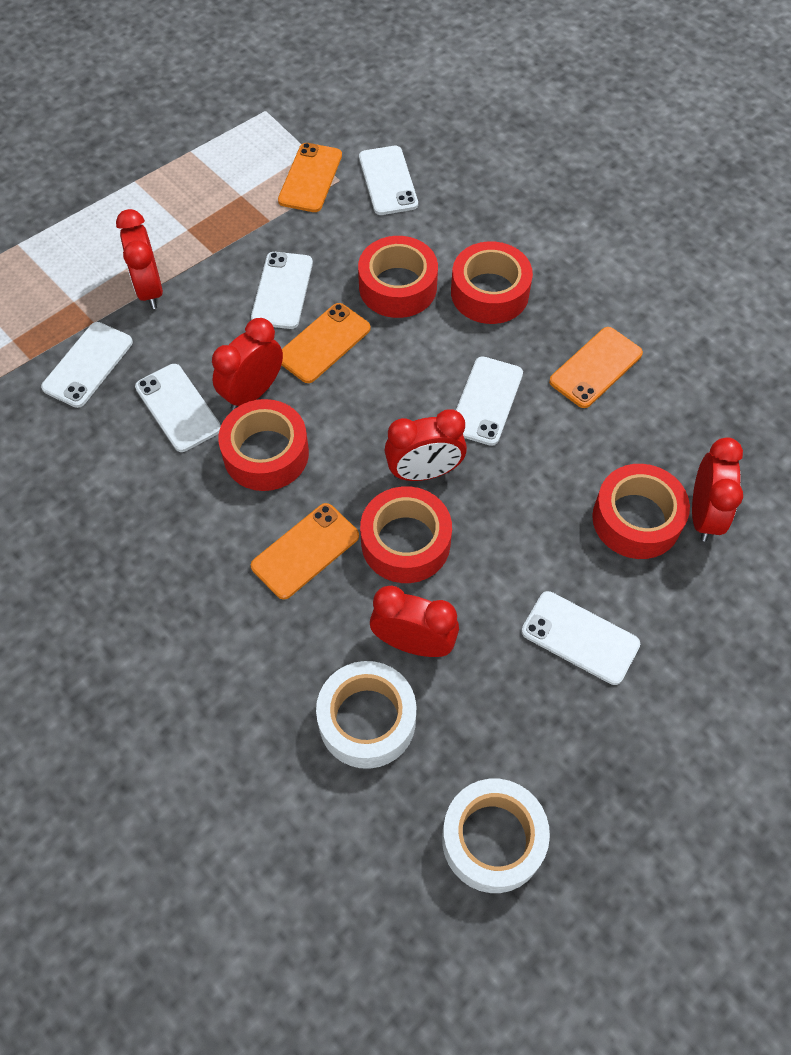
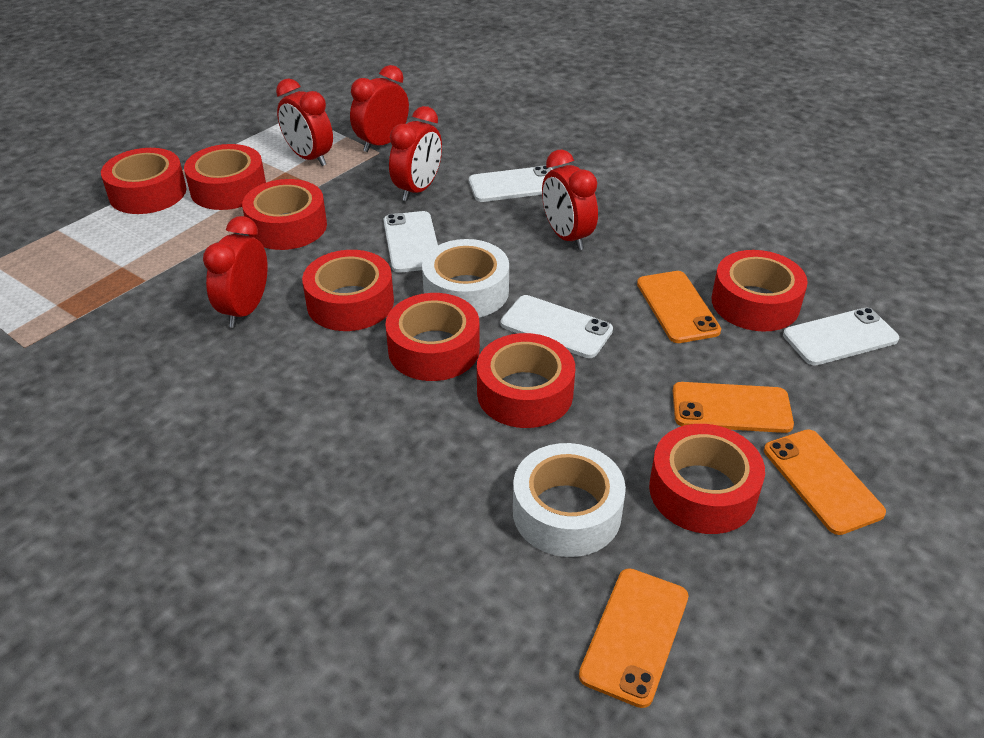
red tape: 5 -> 8
white phone: 6 -> 4

